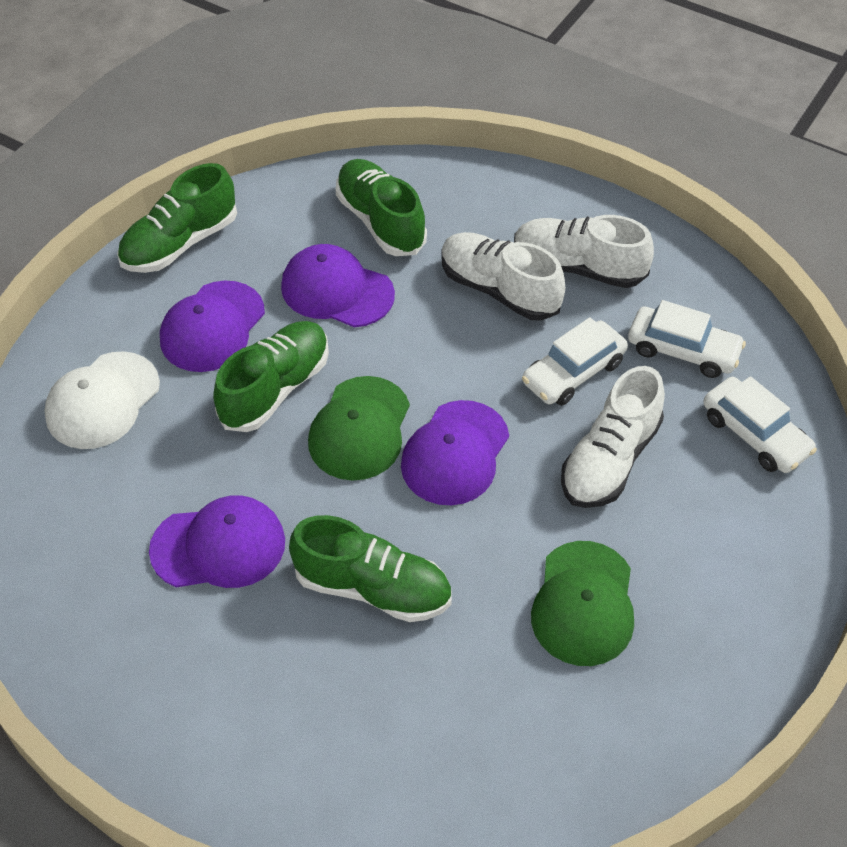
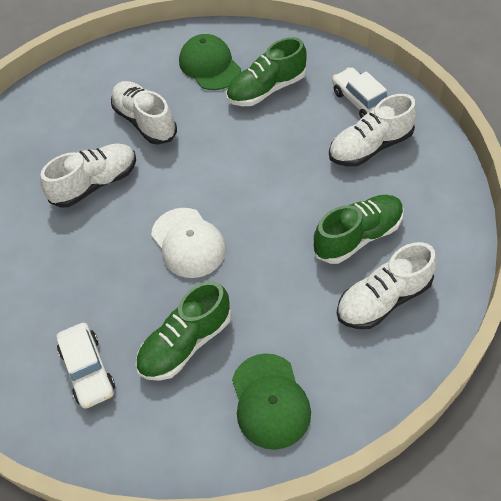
green shoe: 4 -> 3
purple cap: 4 -> 0
white car: 3 -> 2
white shoe: 3 -> 4

